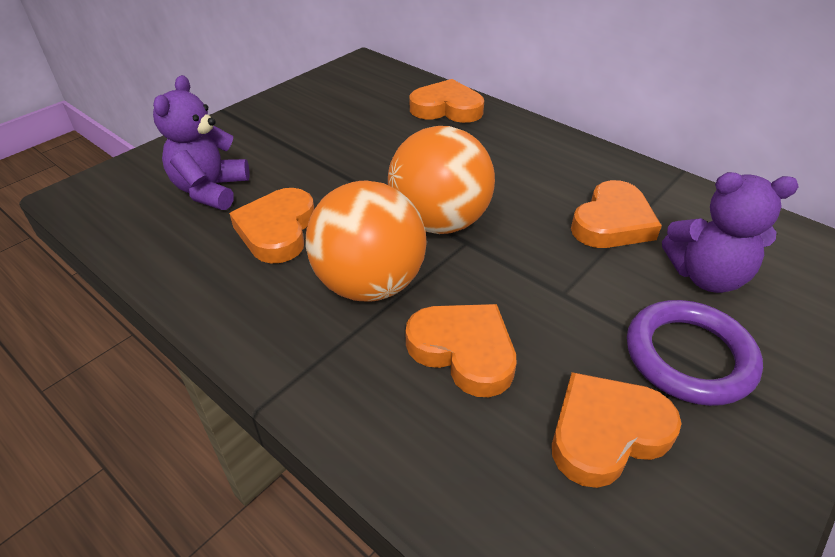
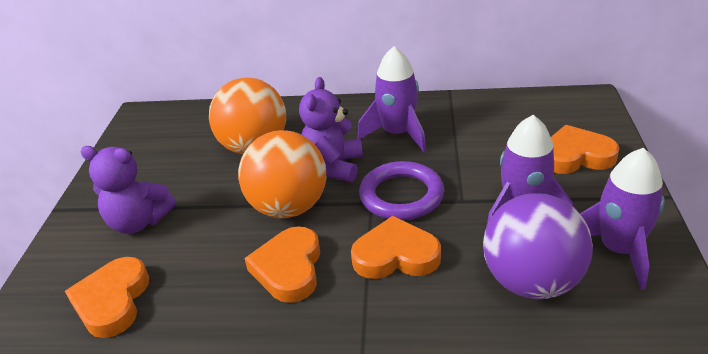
orange heart: 5 -> 4
purple ball: 0 -> 1
purple rocket: 0 -> 3

